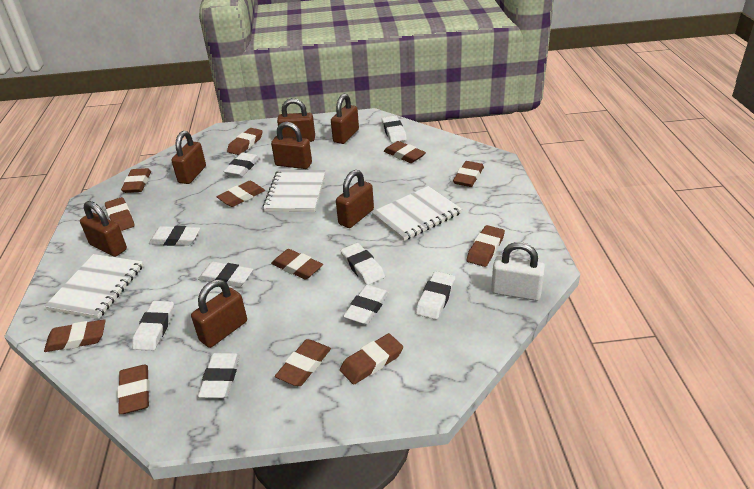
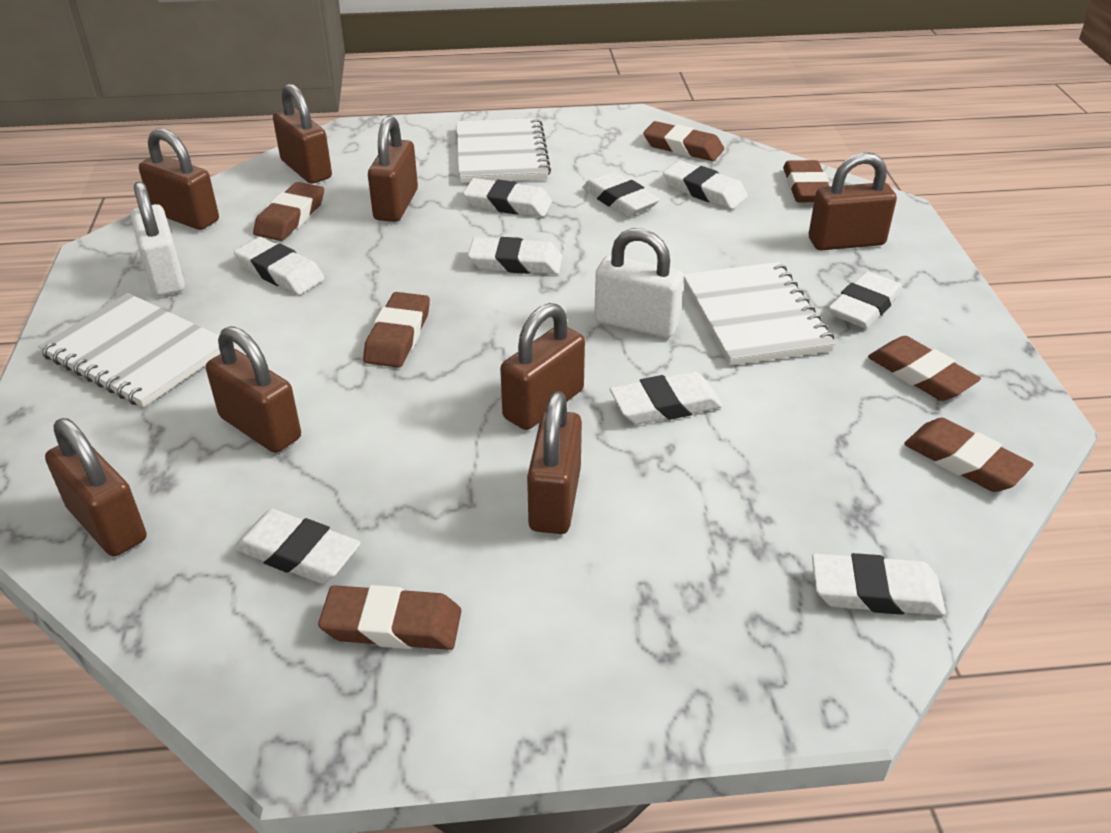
brown eraser: 12 -> 7
brown padlock: 7 -> 8
white padlock: 1 -> 2

